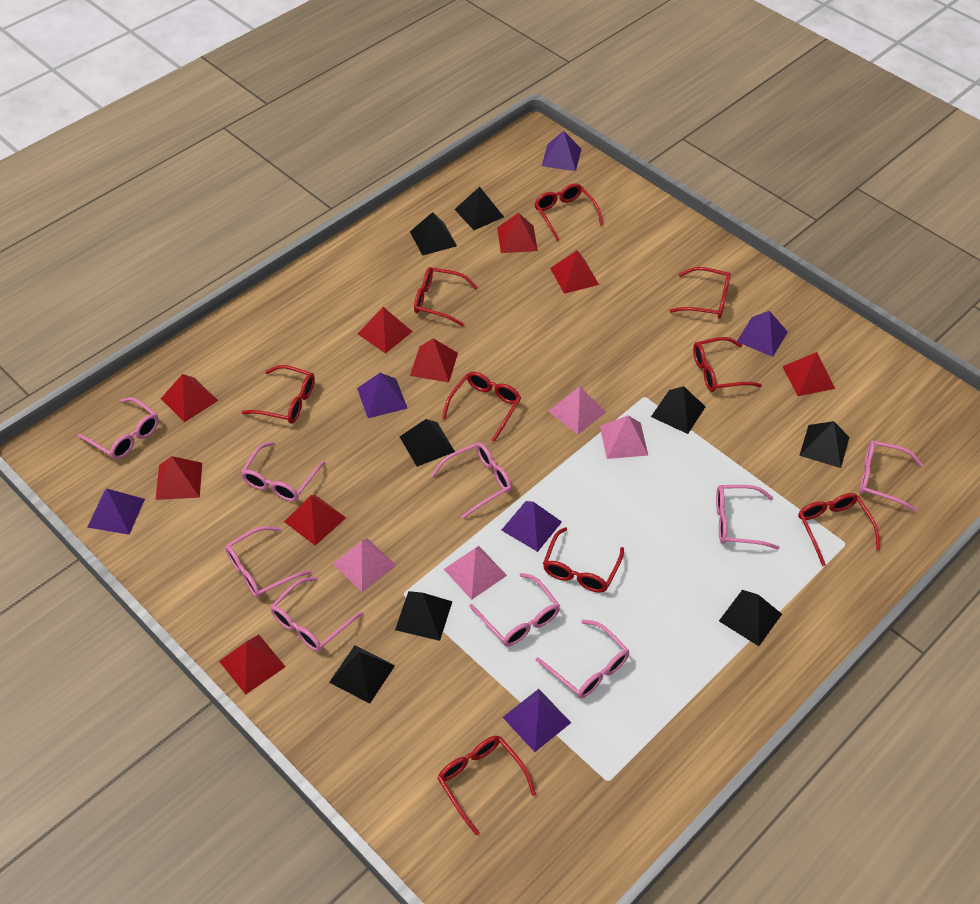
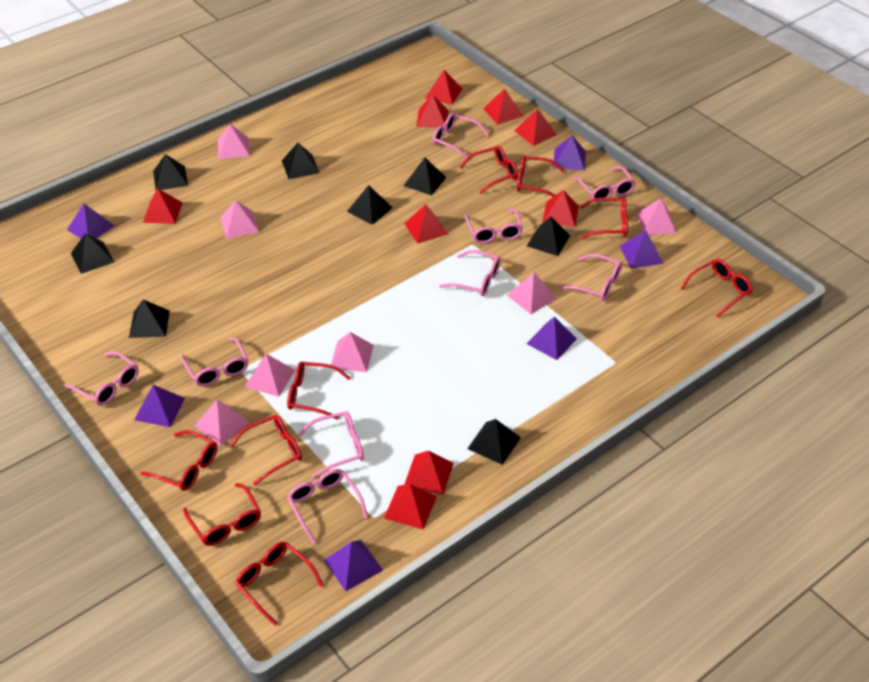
pink pyramid: 4 -> 7

